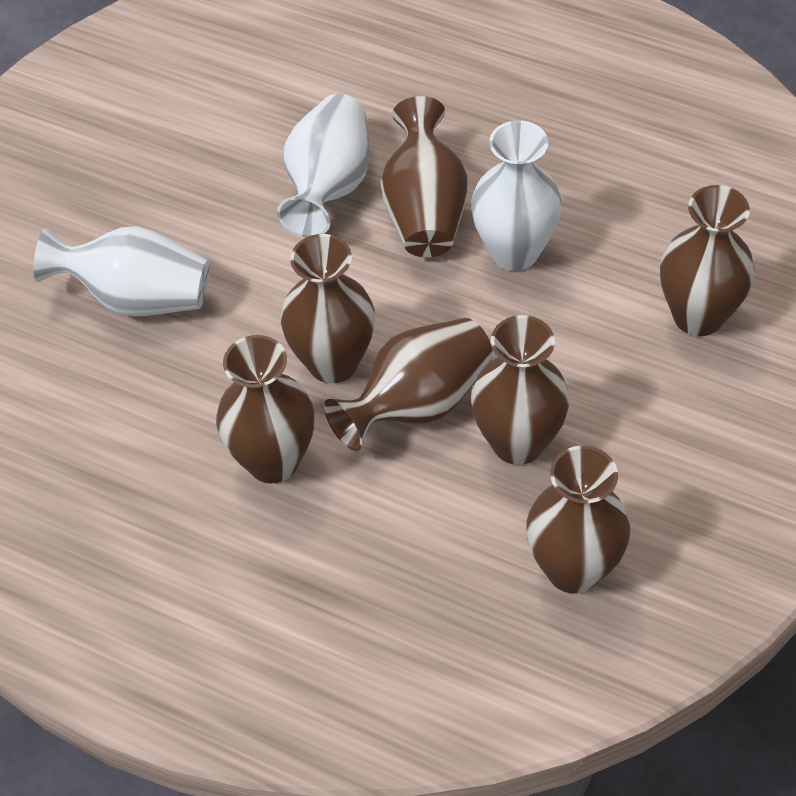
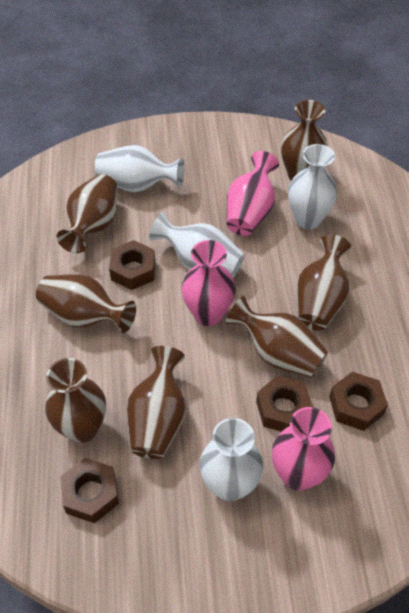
brown nut: 0 -> 4
pink vase: 0 -> 3
white vase: 3 -> 4

